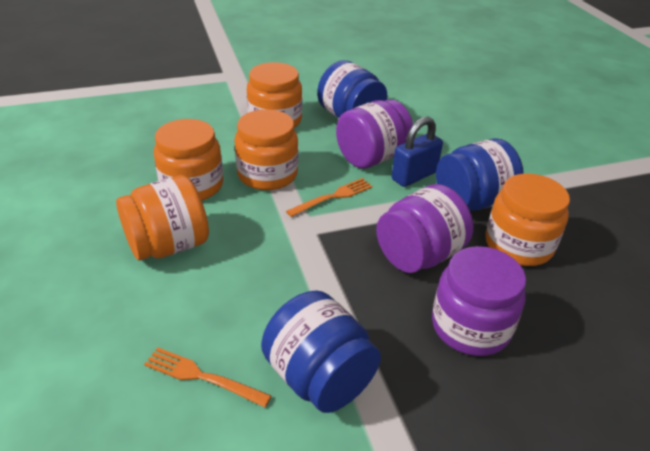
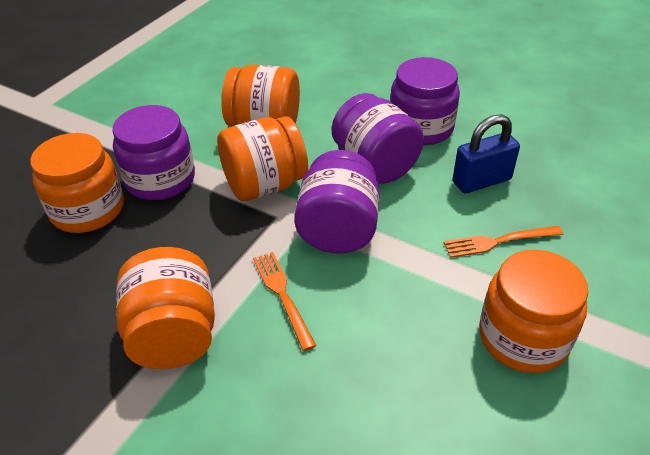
blue jar: 3 -> 0
purple jar: 3 -> 4

